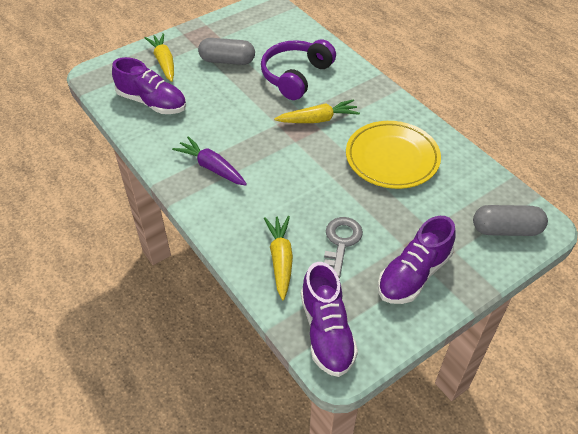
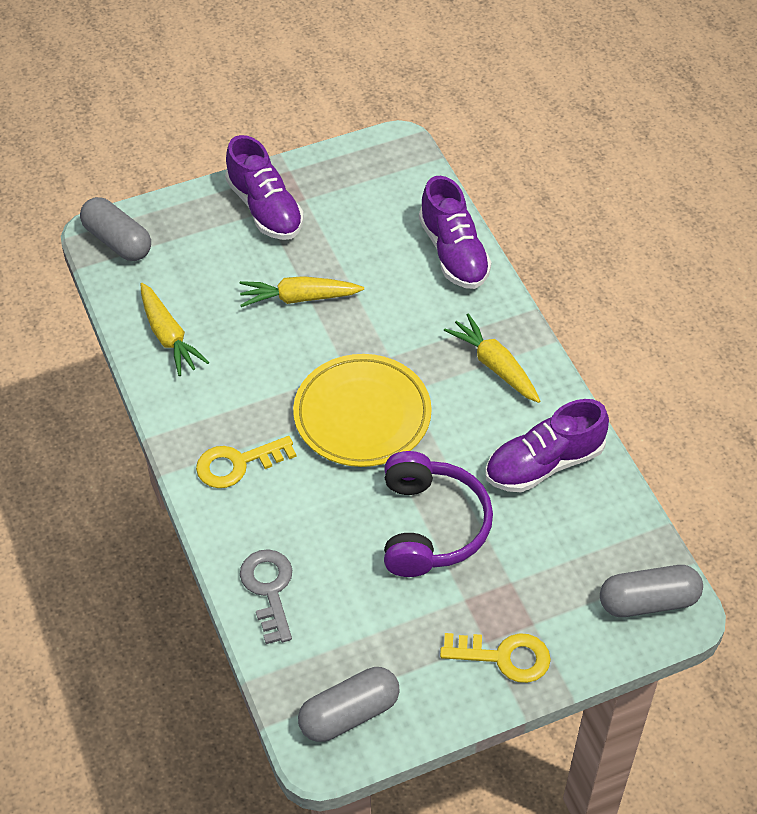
grey capsule: 2 -> 3
purple carrot: 1 -> 0
yellow key: 0 -> 2

